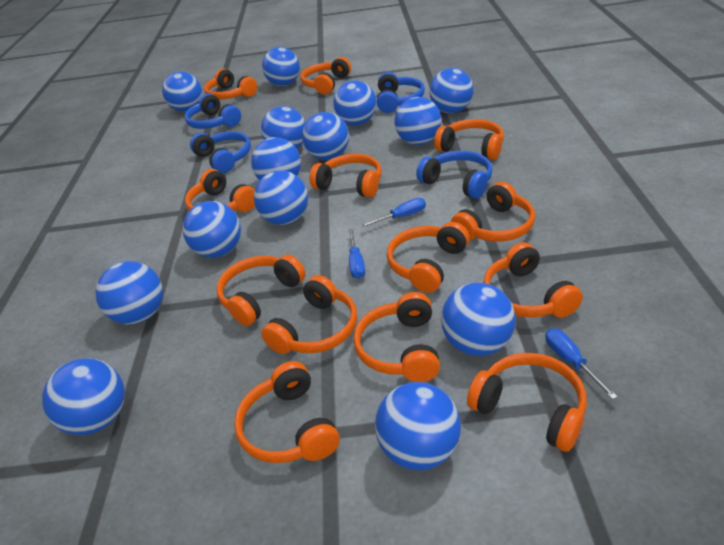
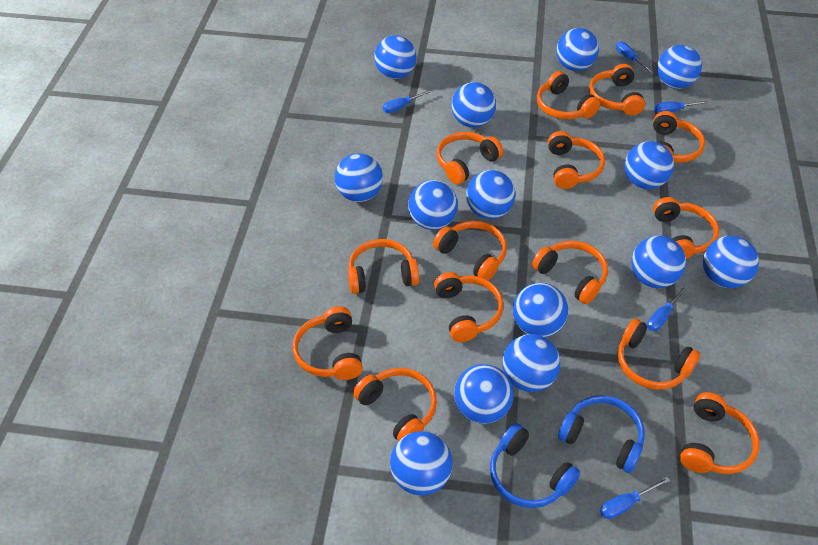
blue headphones: 4 -> 2
blue screwdriver: 3 -> 5
orange headphones: 13 -> 14

